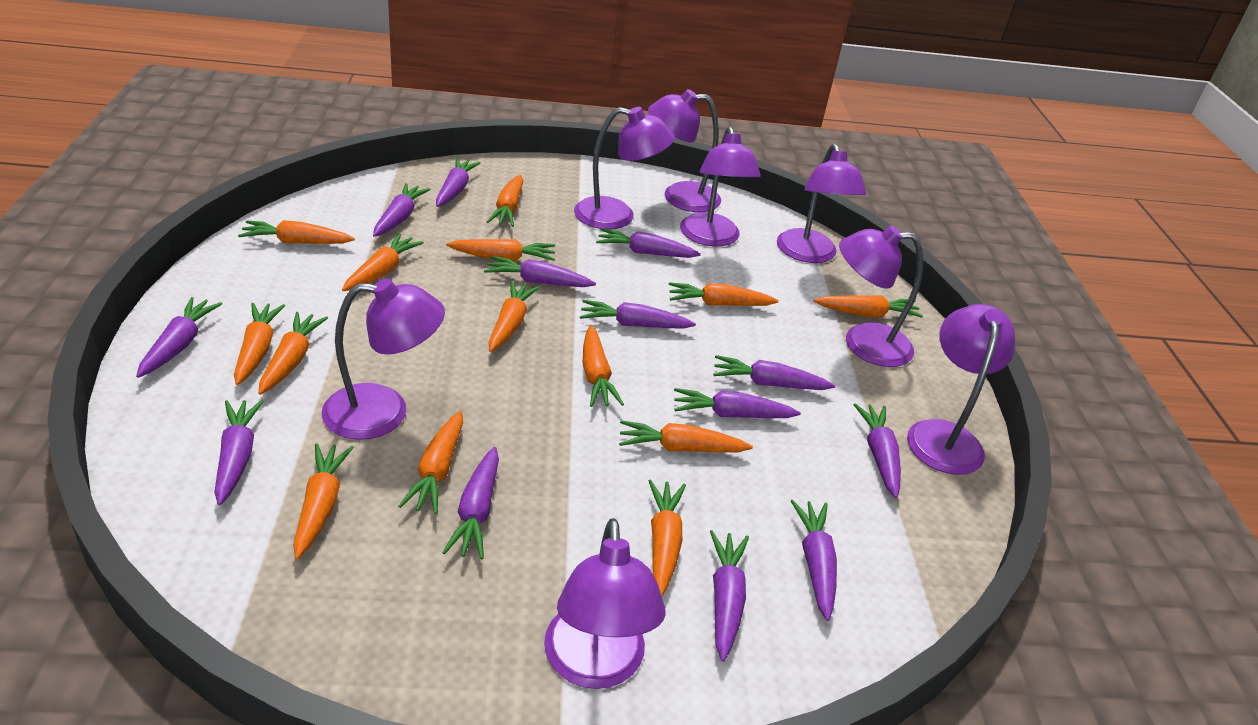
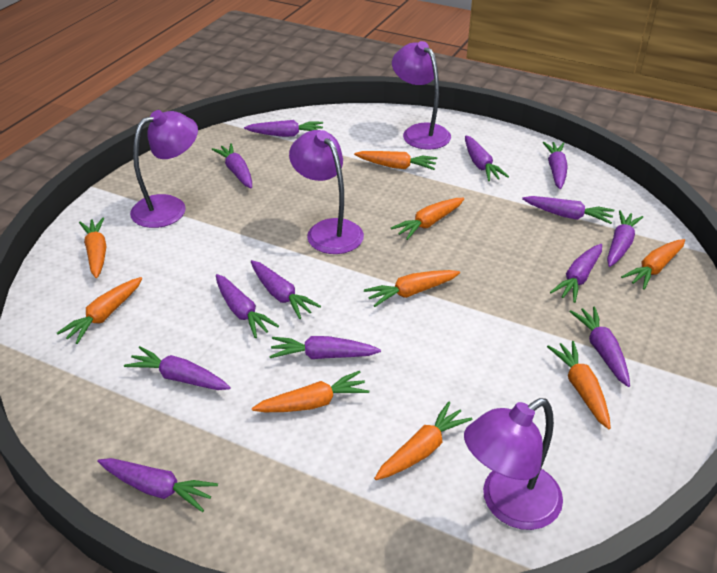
orange carrot: 14 -> 9
purple lamp: 8 -> 4

